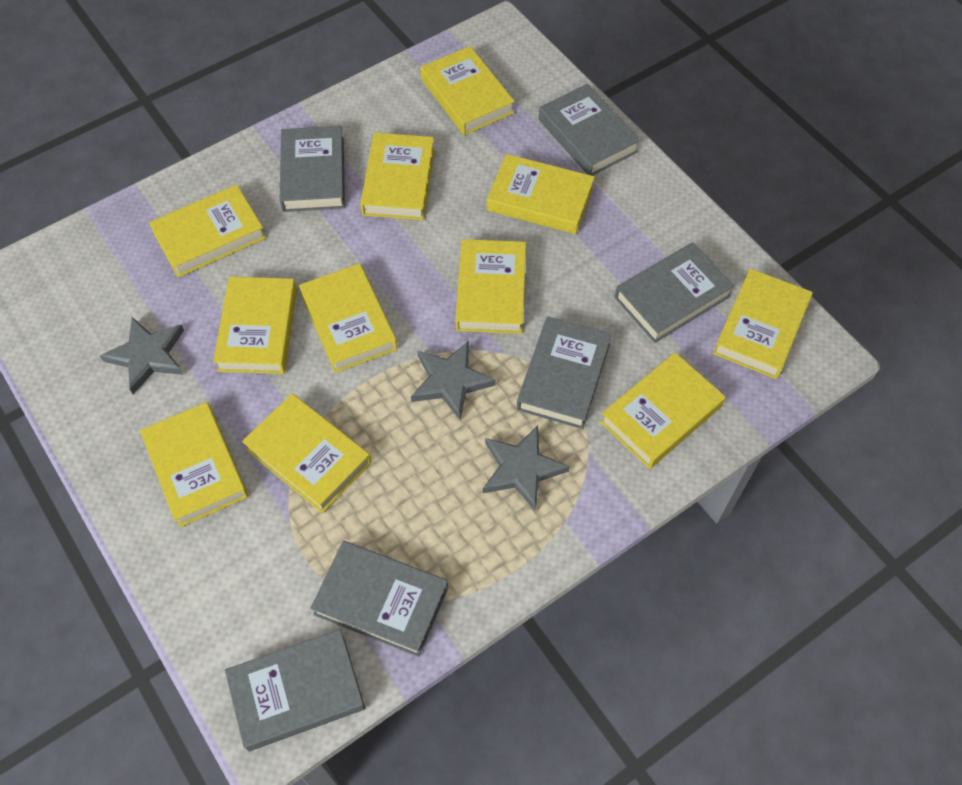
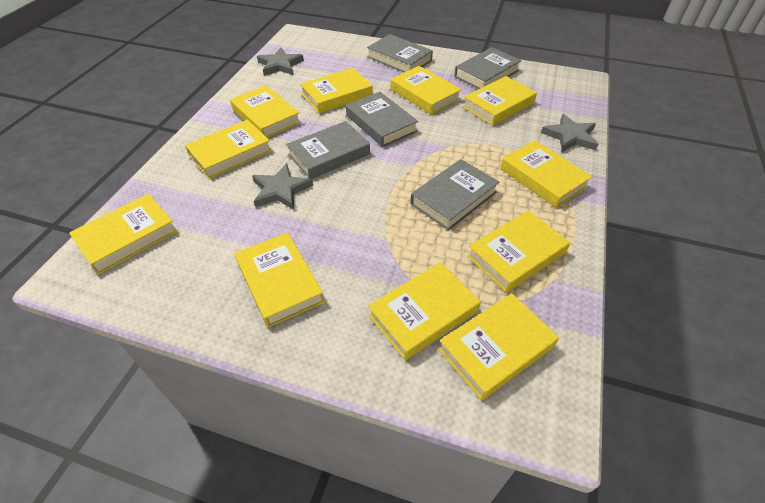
grey book: 6 -> 5

